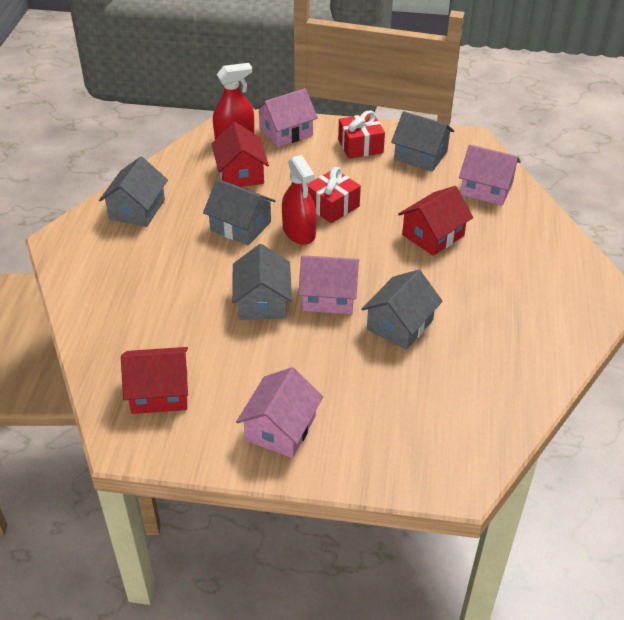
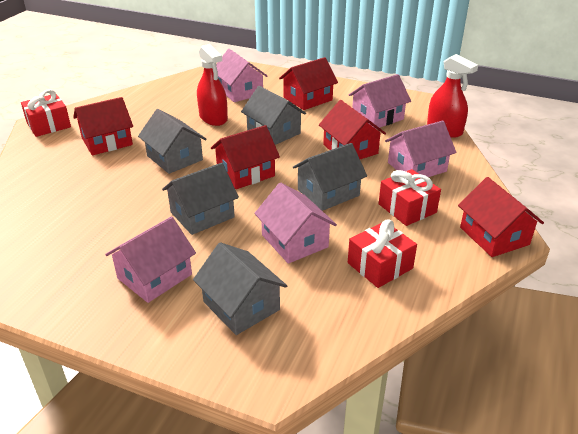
pink house: 4 -> 5
red gift: 2 -> 3
red house: 3 -> 5

